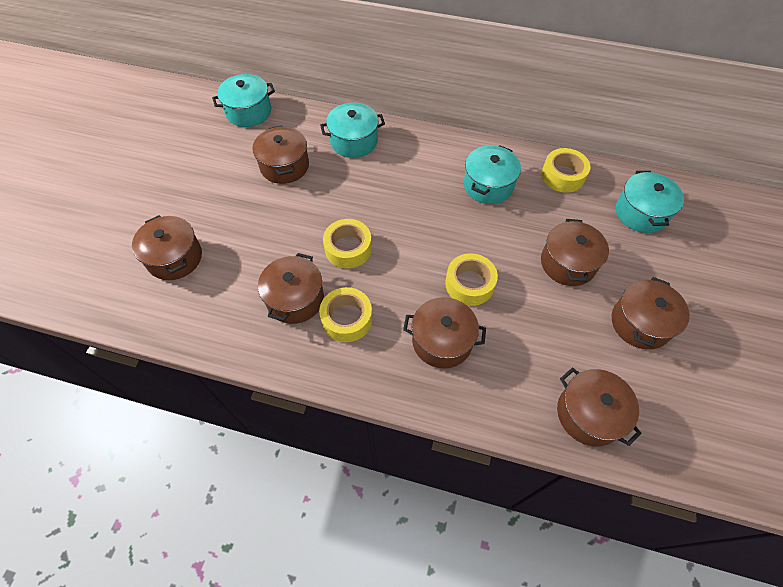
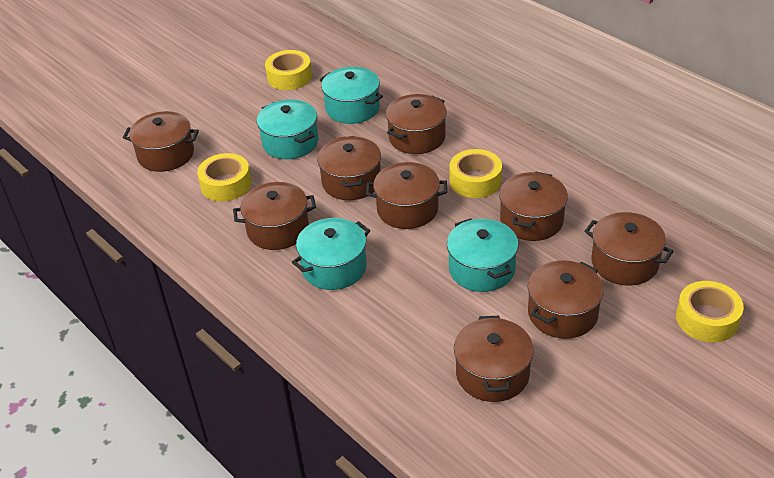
brown pot: 7 -> 9

